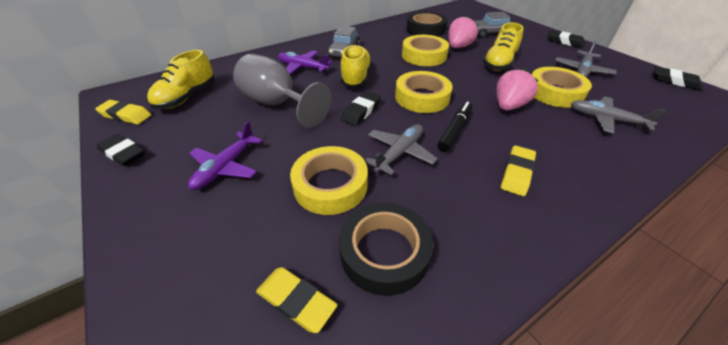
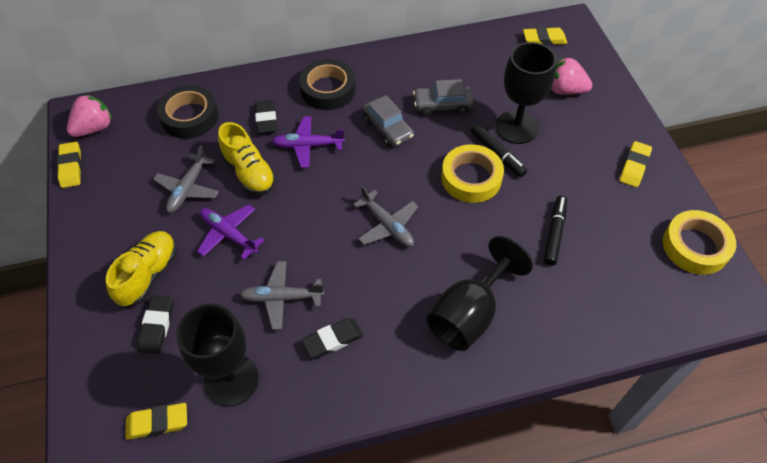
black eraser: 4 -> 3
black goblet: 0 -> 3
black marker: 1 -> 2
grey goblet: 1 -> 0
yellow eraser: 3 -> 4
yellow shoe: 3 -> 2
yellow tape: 4 -> 2

